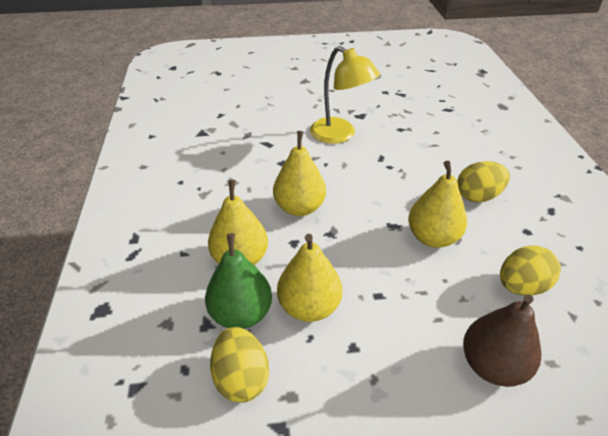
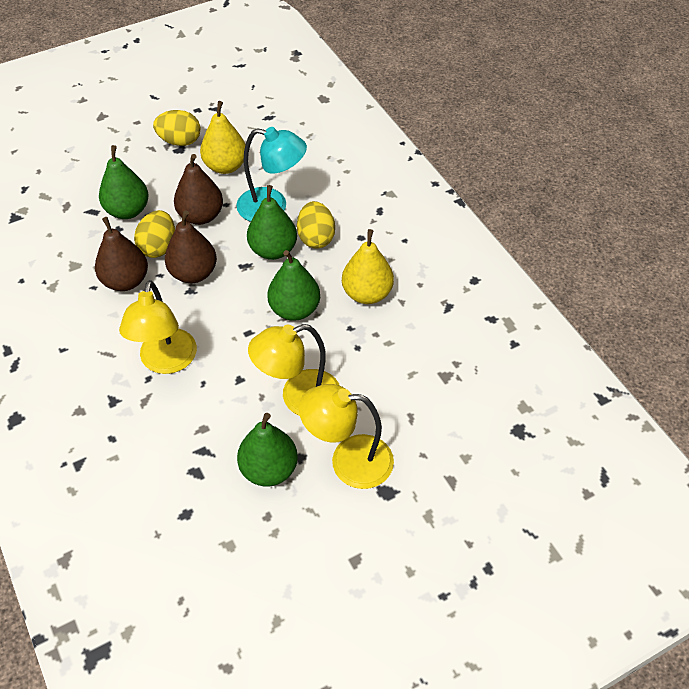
brown pear: 1 -> 3
green pear: 1 -> 4
turquoise lamp: 0 -> 1
yellow lamp: 1 -> 3
yellow pear: 4 -> 2

